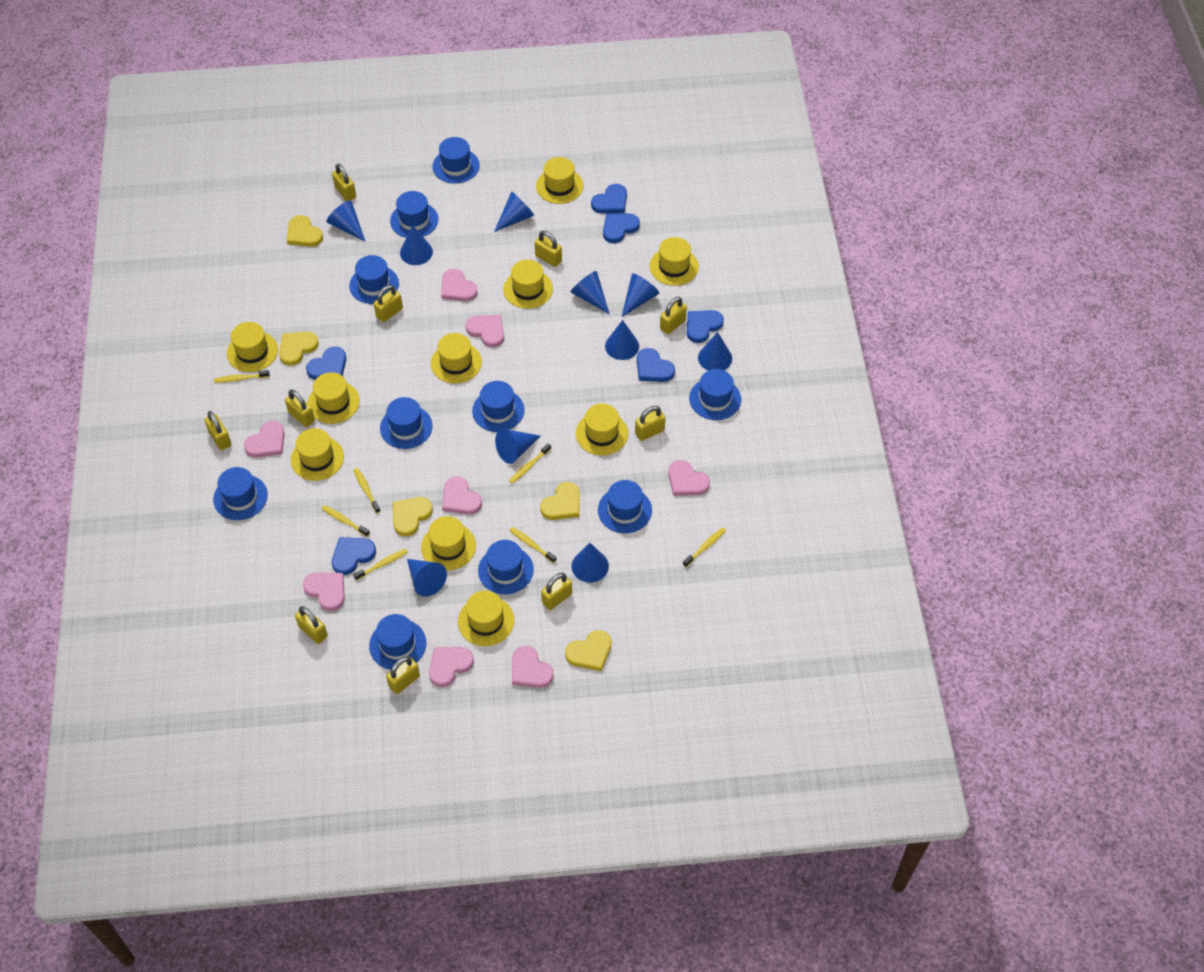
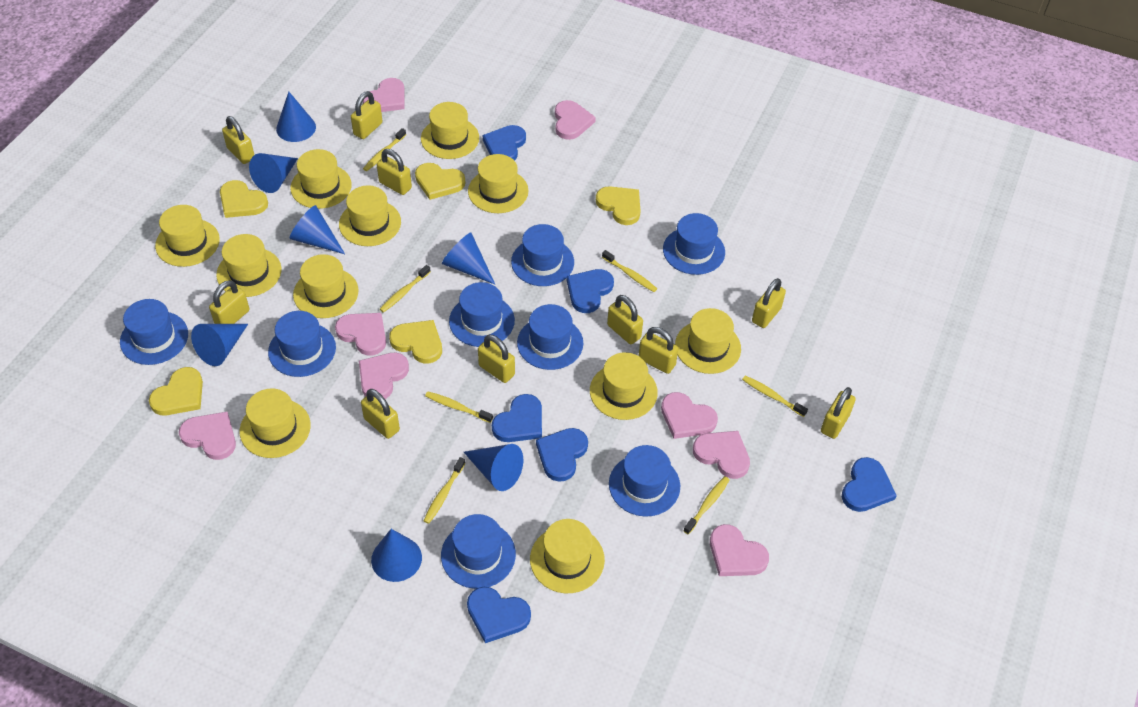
blue cone: 10 -> 7
blue hat: 10 -> 8
yellow hat: 10 -> 11

